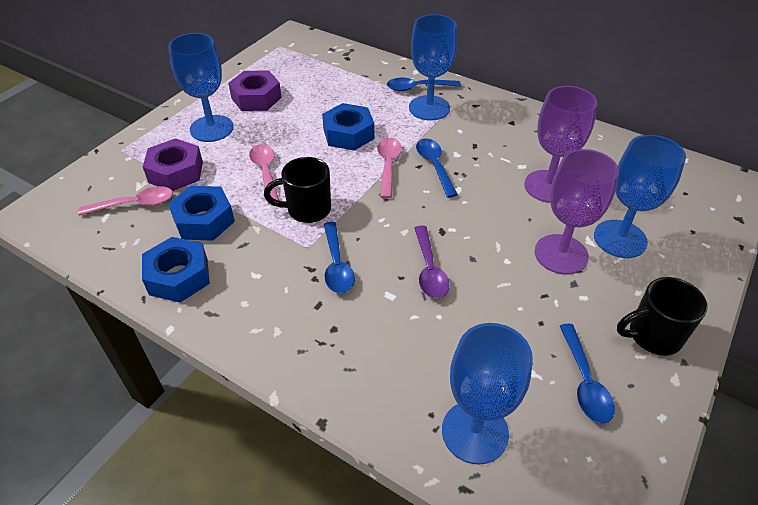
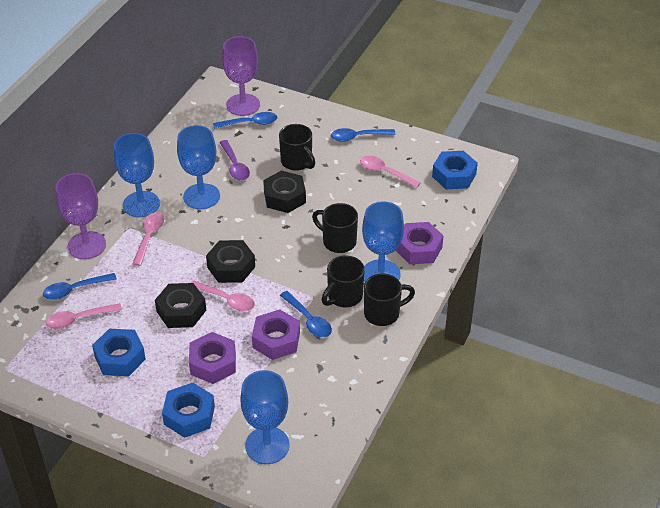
black mug: 2 -> 4
black nut: 0 -> 3
pink spoon: 3 -> 4
purple nut: 2 -> 3

